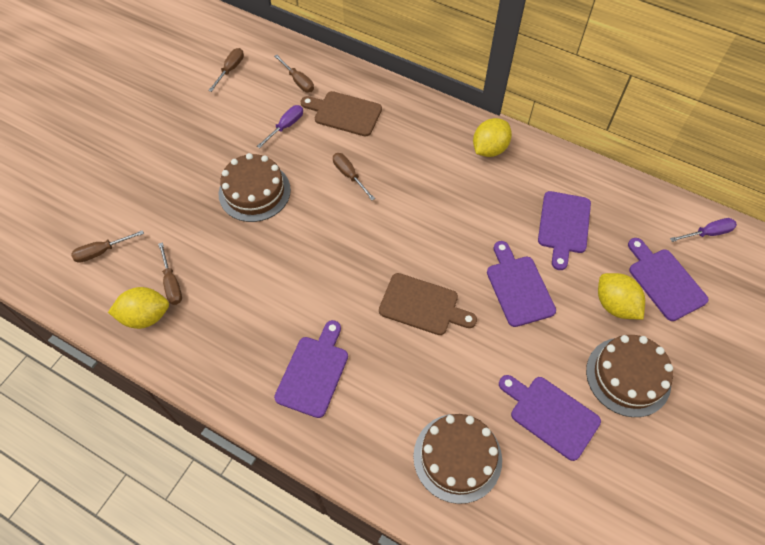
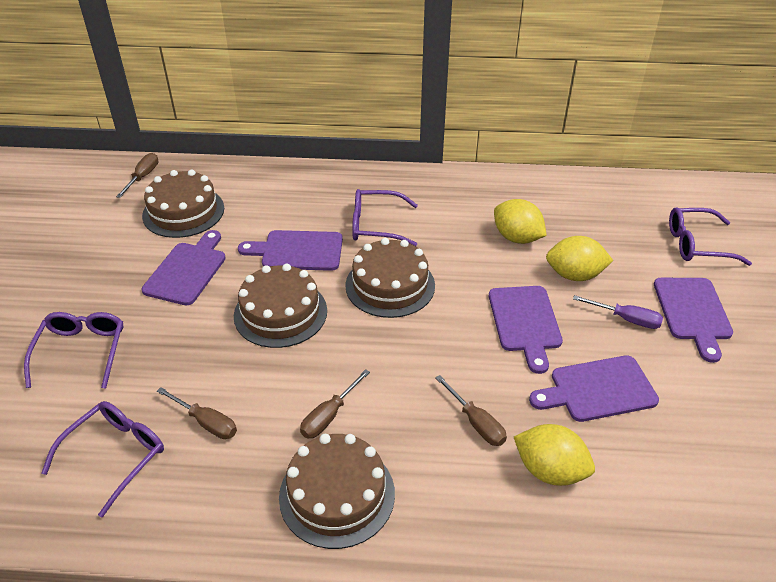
brown cake: 3 -> 4
brown cutting board: 2 -> 0
brown screwdriver: 5 -> 4
purple glasses: 0 -> 4
purple screwdriver: 2 -> 1

